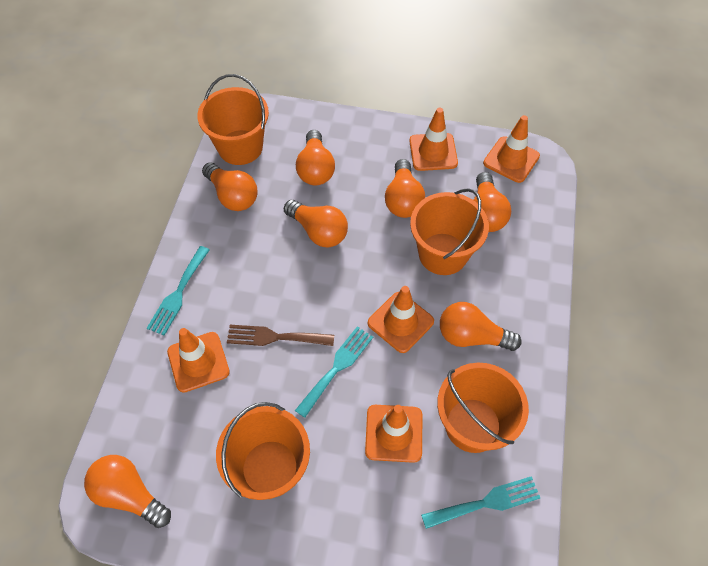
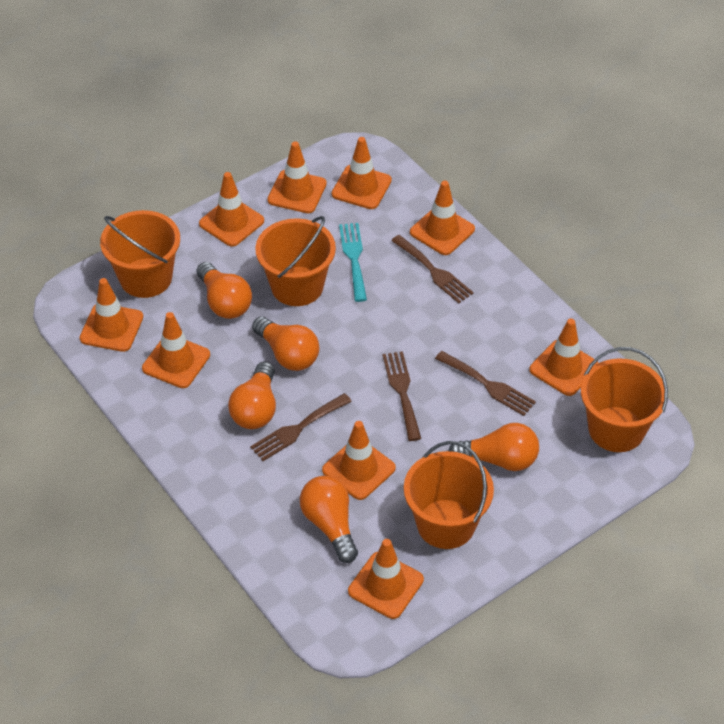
brown fork: 1 -> 4
orange light bulb: 7 -> 5
orange traffic cone: 5 -> 9
turquoise fork: 3 -> 1

